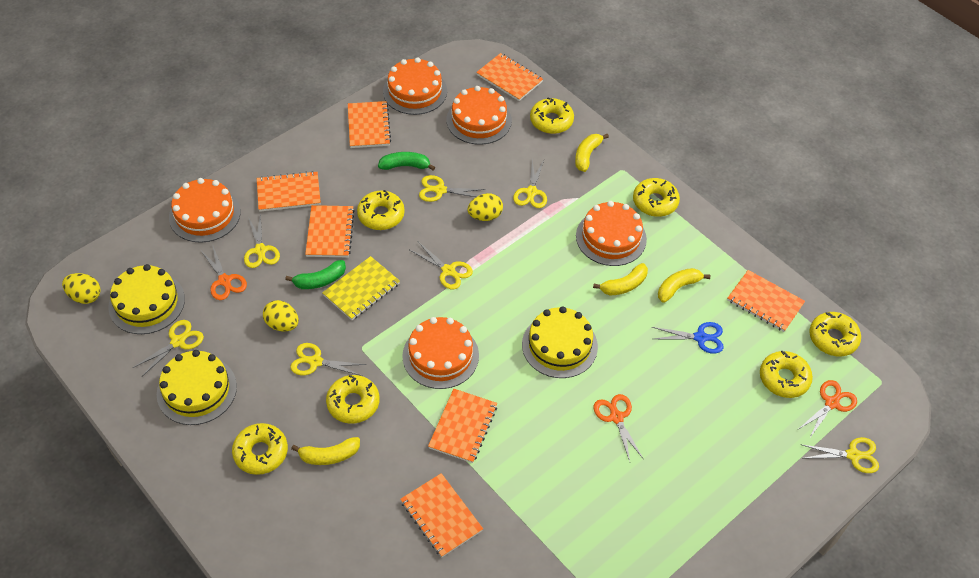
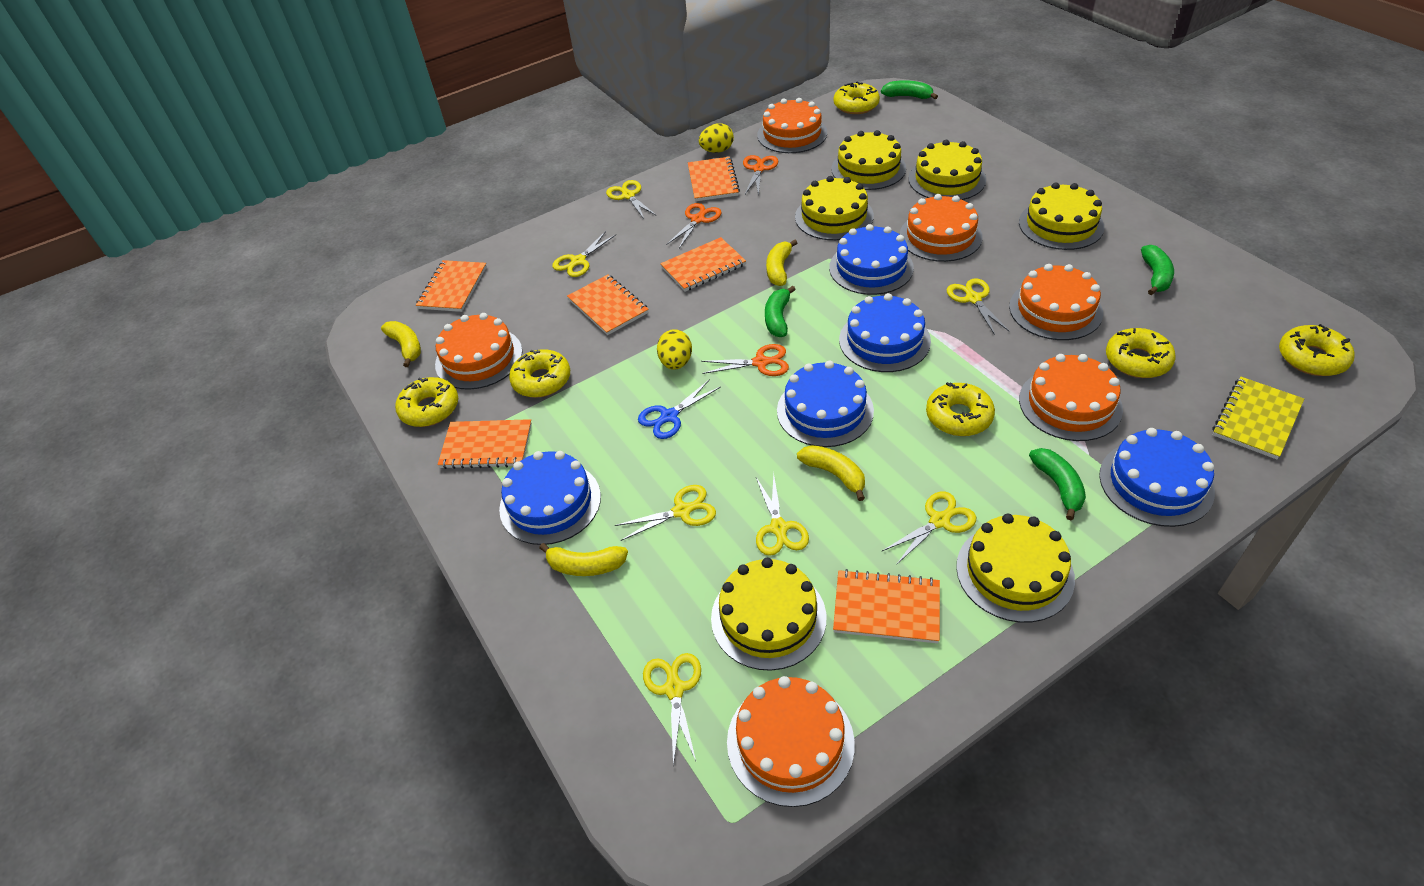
blue cake: 0 -> 5
green banana: 2 -> 4
orange cake: 5 -> 6
orange notebook: 7 -> 6
yellow cake: 3 -> 6
yellow donut: 7 -> 6
yellow egg: 3 -> 2

